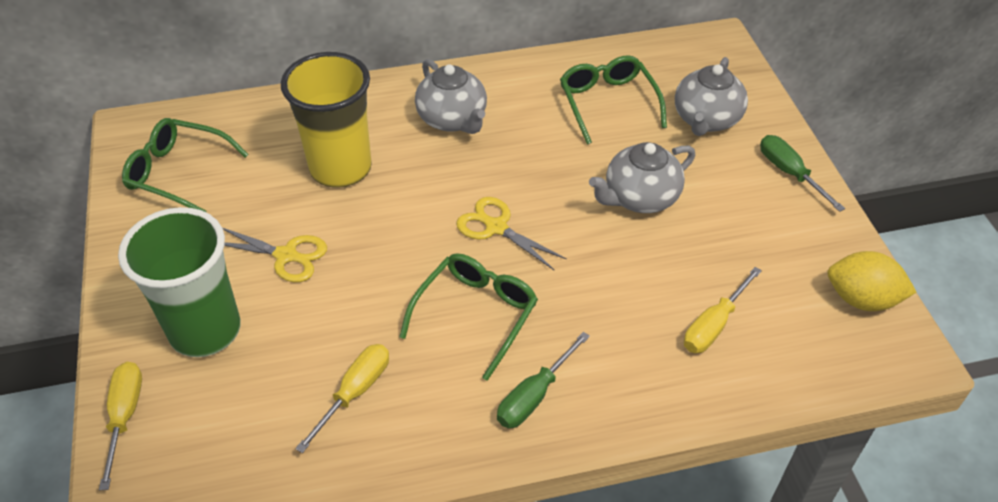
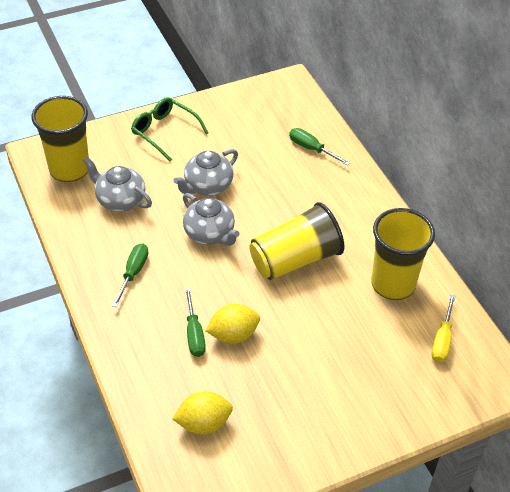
green cup: 1 -> 0
green glasses: 3 -> 1
green screwdriver: 2 -> 3
yellow cup: 1 -> 3
yellow lemon: 1 -> 2
yellow scissors: 2 -> 0
yellow screwdriver: 3 -> 1

